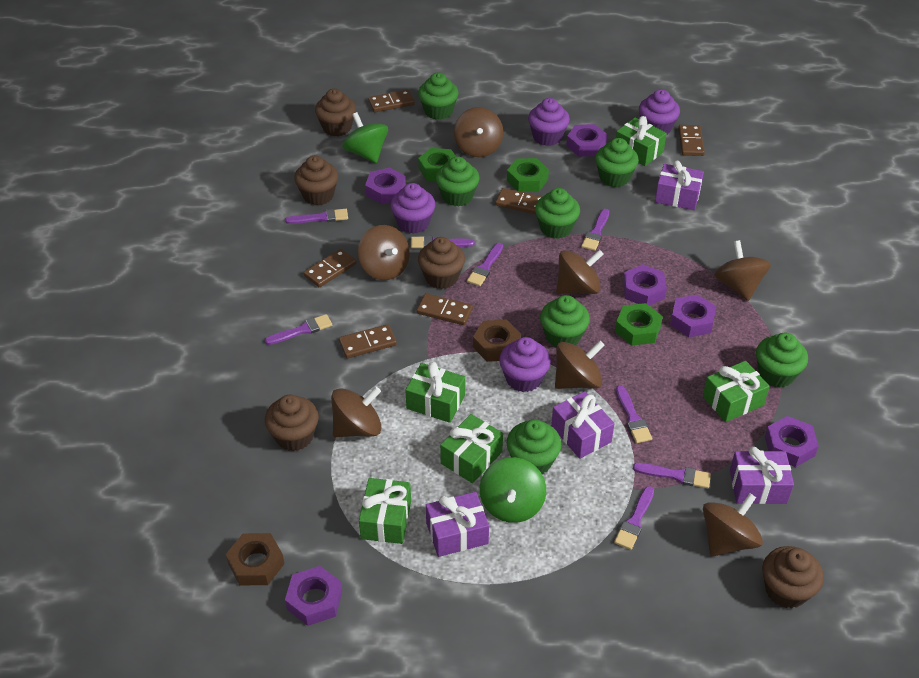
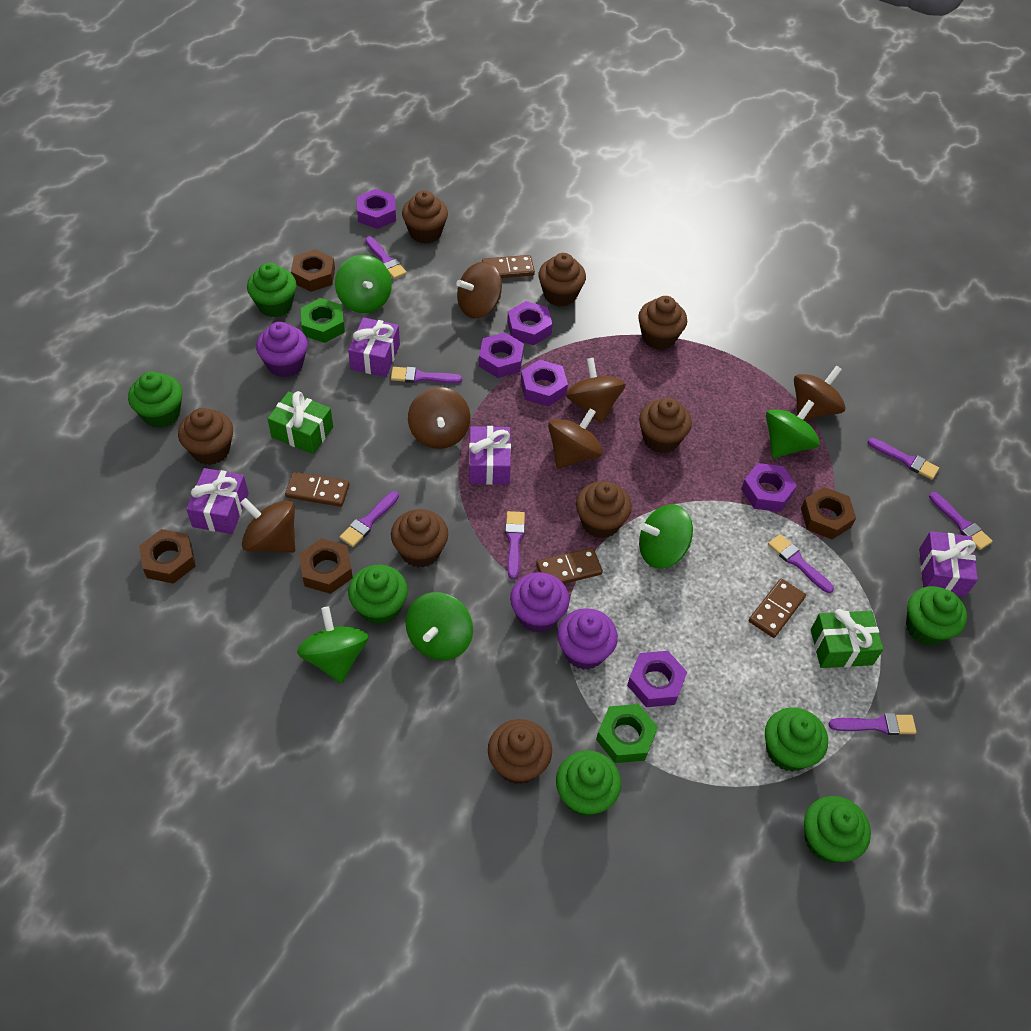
brown cupcake: 5 -> 8
brown domino: 6 -> 4
brown nut: 2 -> 4
brown spinning top: 7 -> 6
green gift: 5 -> 2
green nut: 3 -> 2
green spinning top: 2 -> 5
purple cupcake: 4 -> 3

